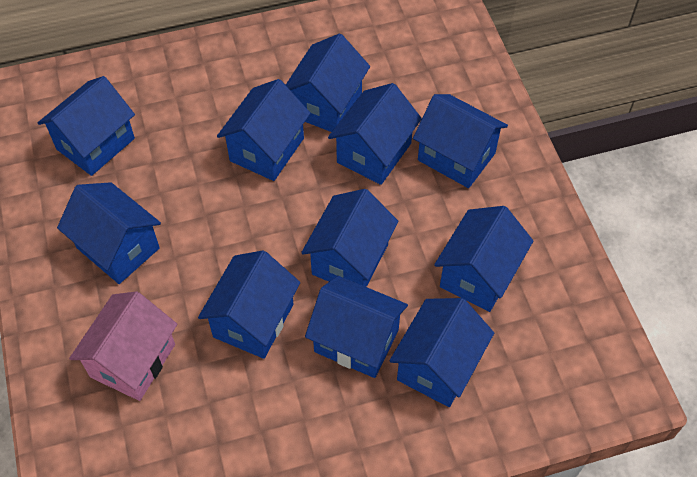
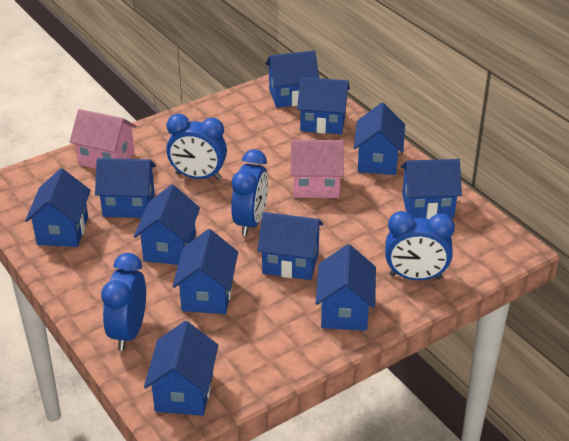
blue clock: 0 -> 4
pink house: 1 -> 2

